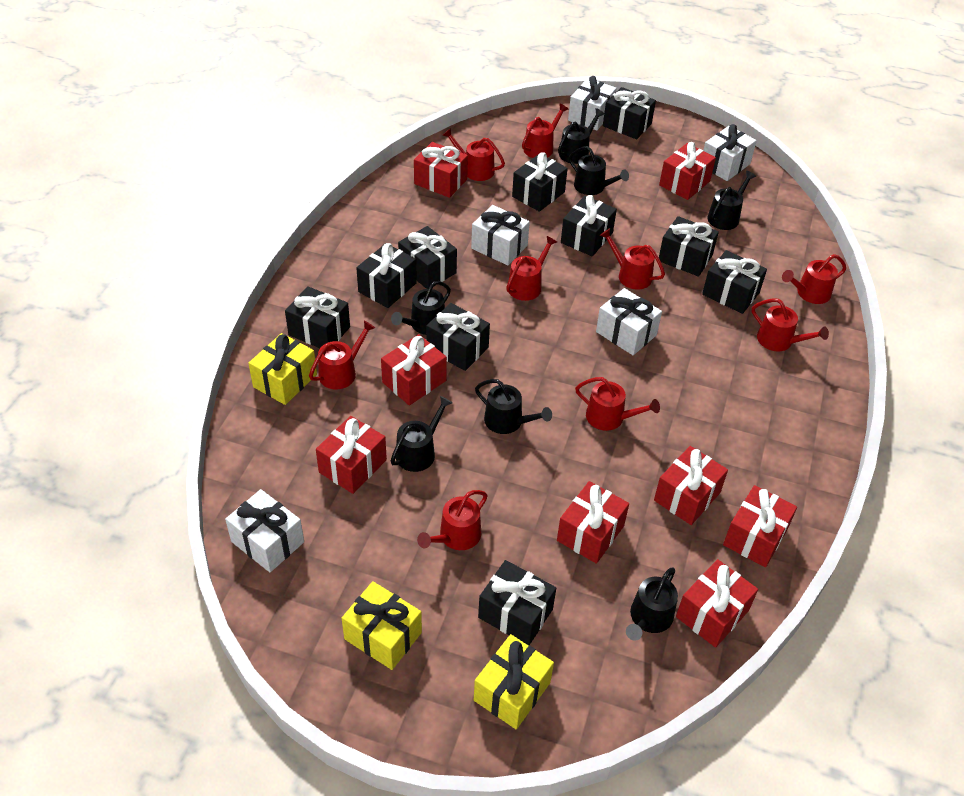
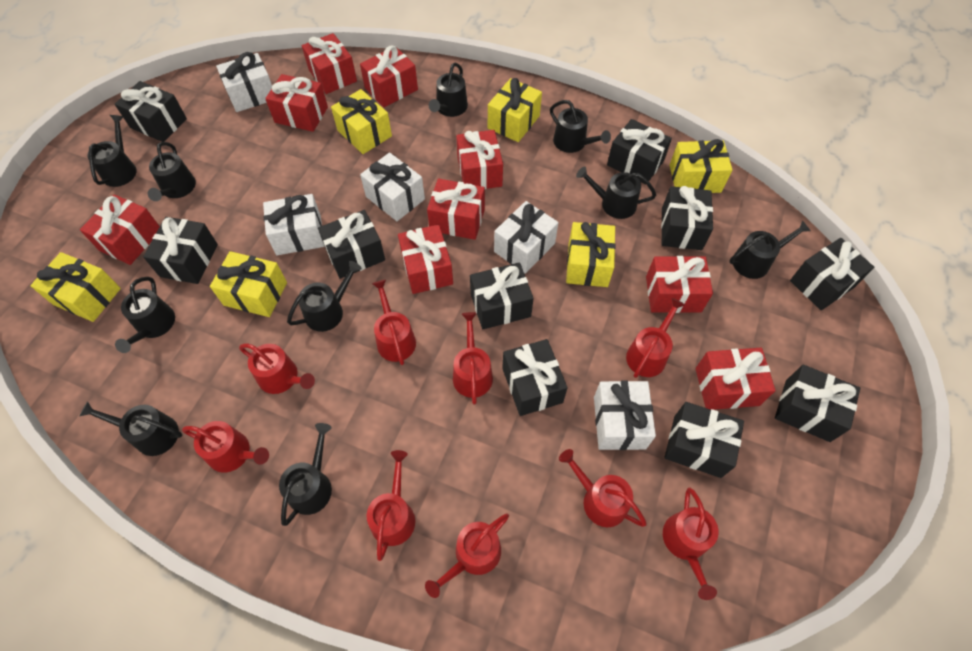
black watering can: 7 -> 10
red gift: 8 -> 9
yellow gift: 3 -> 6

